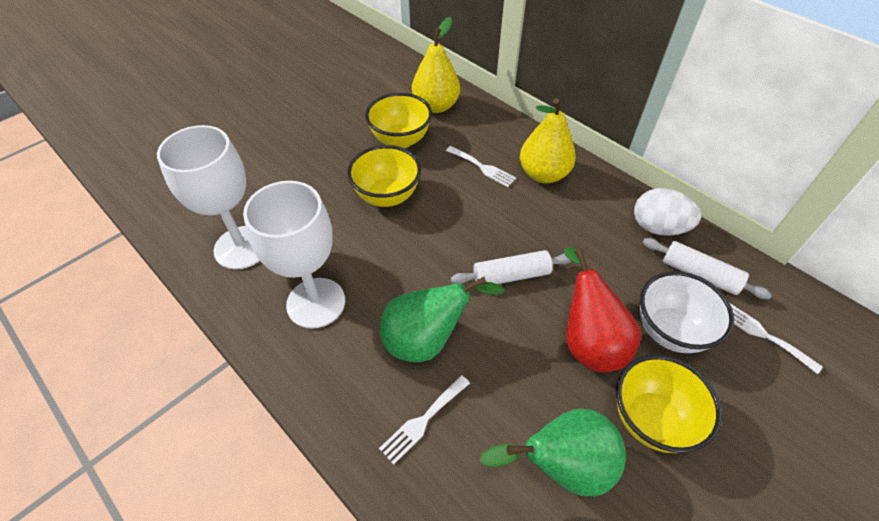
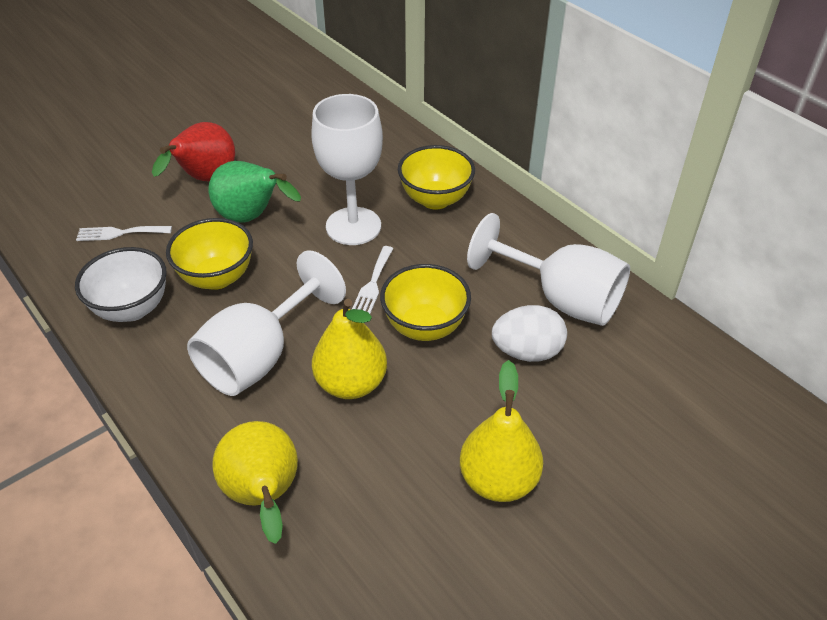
green pear: 2 -> 1
white fork: 3 -> 2
white goblet: 2 -> 3
white rolling pin: 2 -> 0
yellow pear: 2 -> 3

